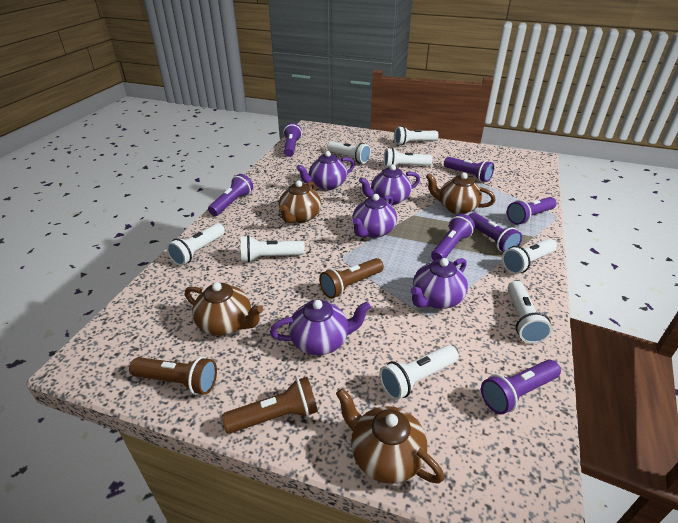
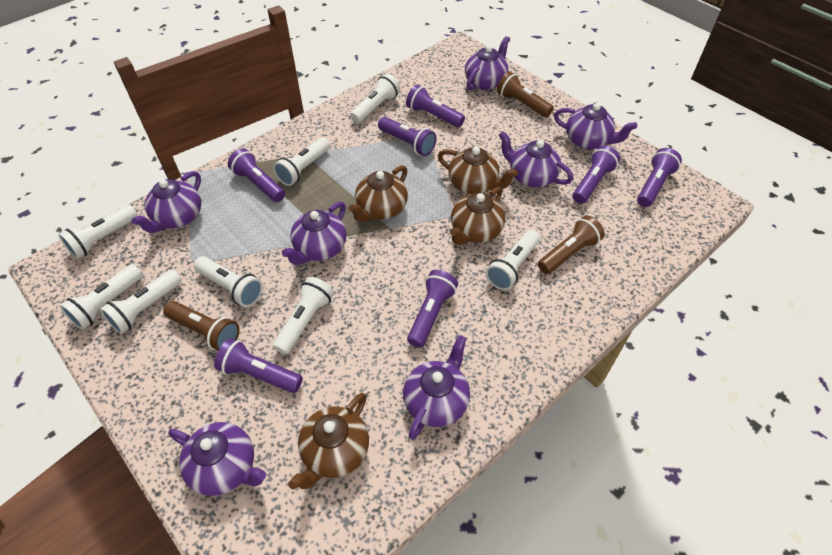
purple teapot: 5 -> 7

